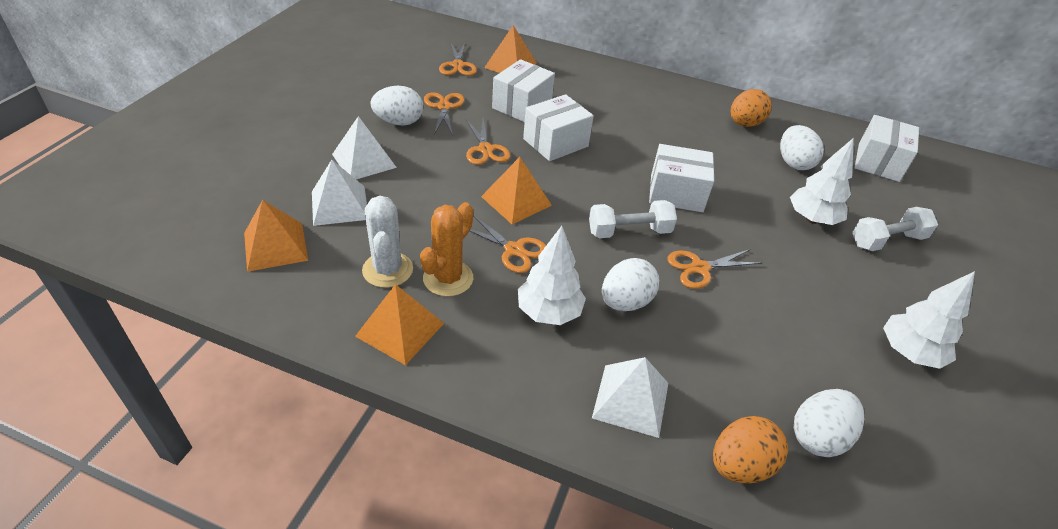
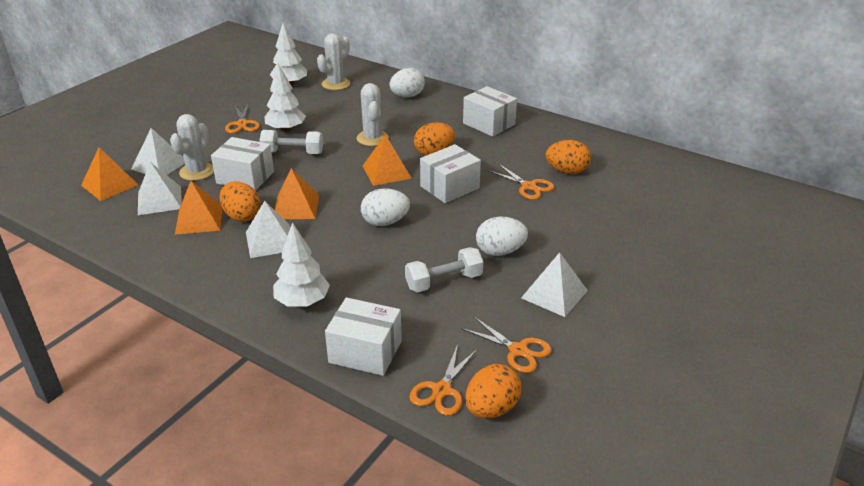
orange cactus: 1 -> 0
orange egg: 2 -> 4
orange scissors: 5 -> 4
white cactus: 1 -> 3
white egg: 4 -> 3
white pyramid: 3 -> 4

